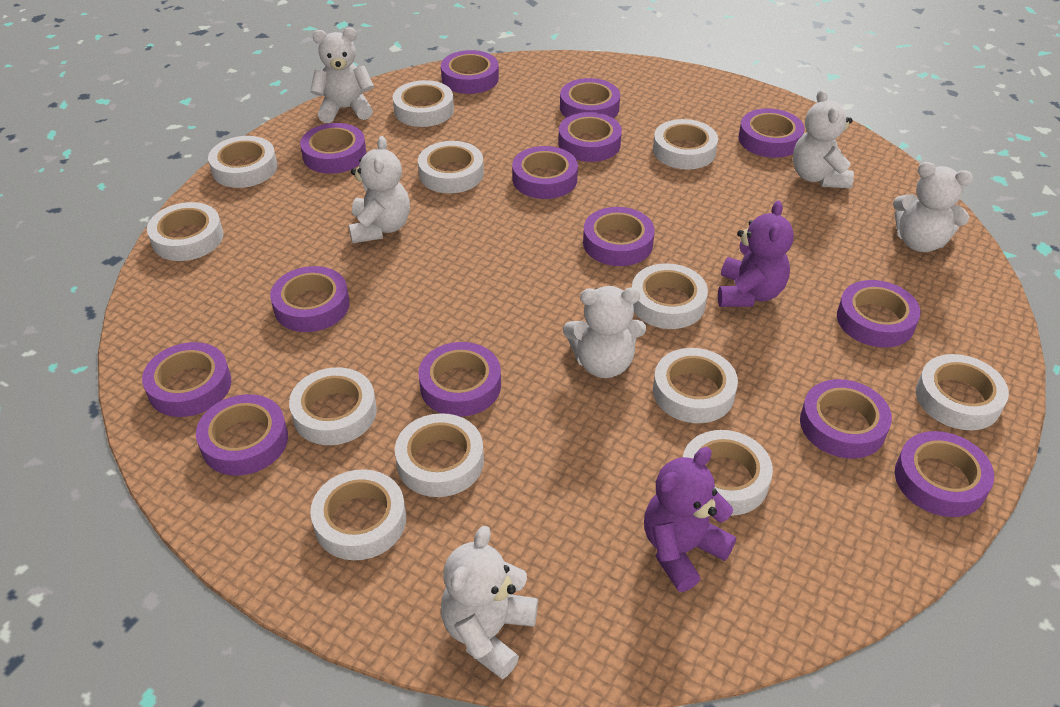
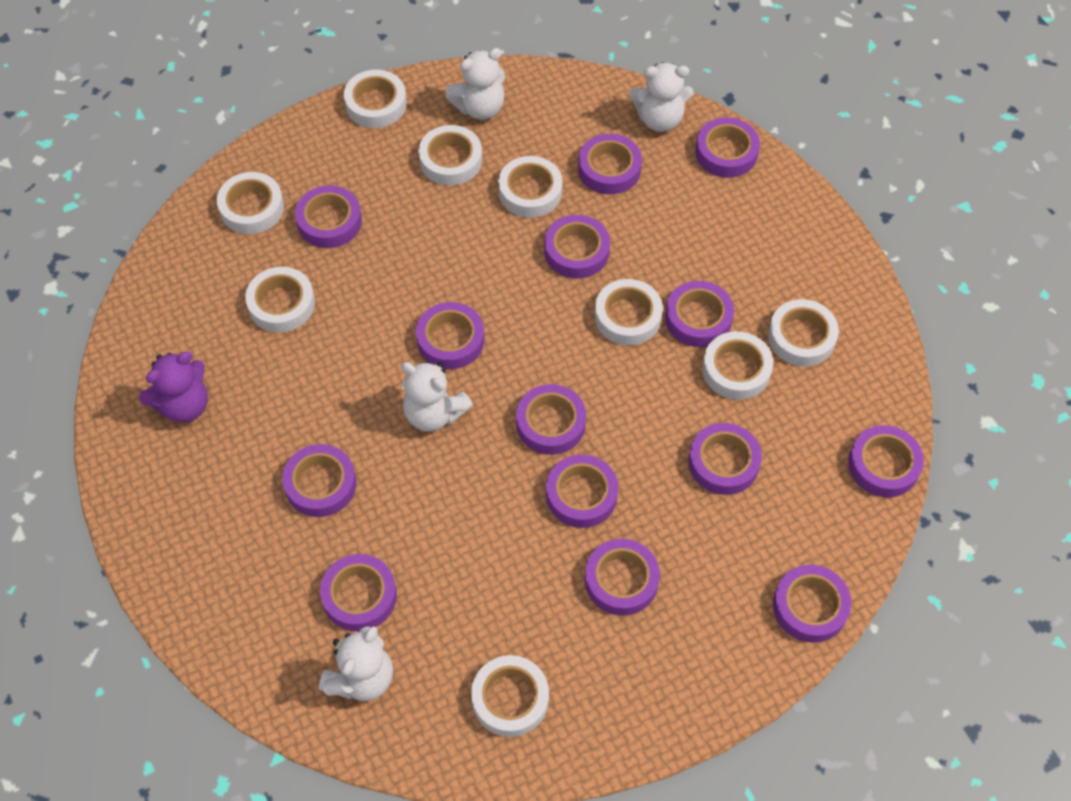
purple teddy bear: 2 -> 1
white tape: 12 -> 9
white teddy bear: 6 -> 4

